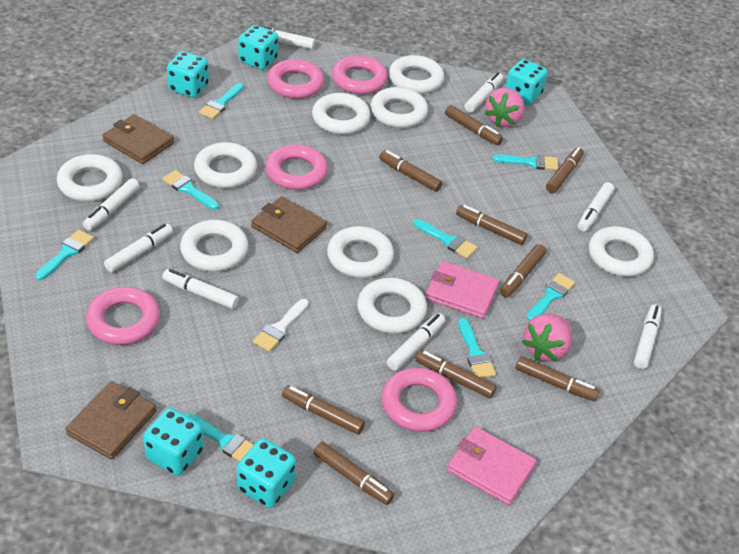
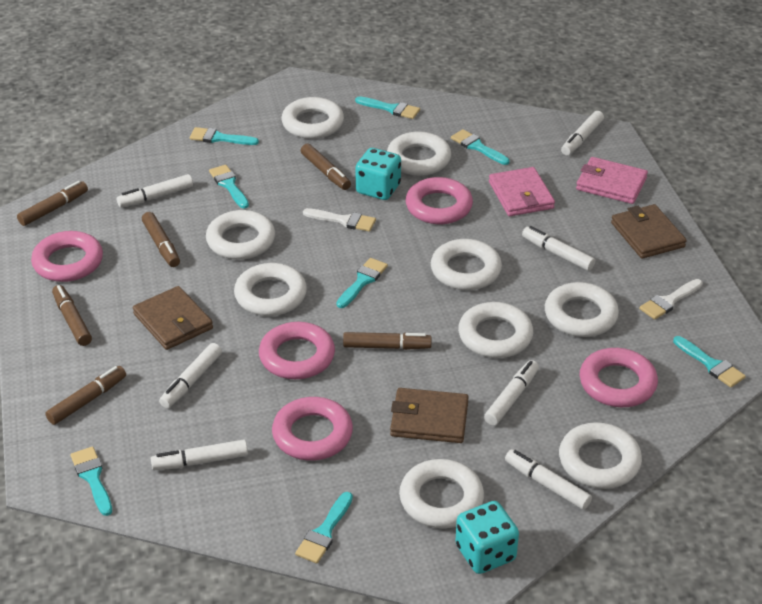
brown marker: 9 -> 6
pink strawberry: 2 -> 0
turquoise dice: 5 -> 2
white brush: 1 -> 2
white marker: 8 -> 7

